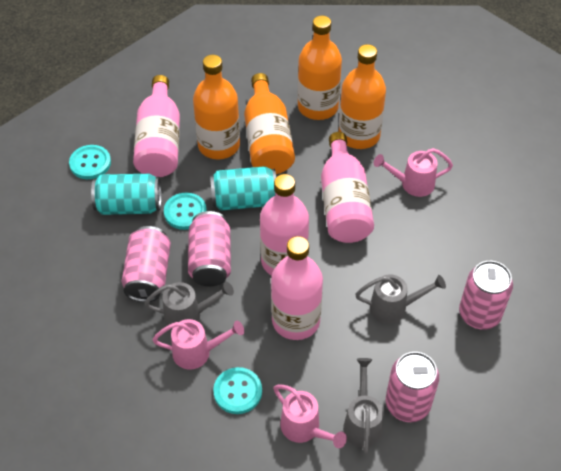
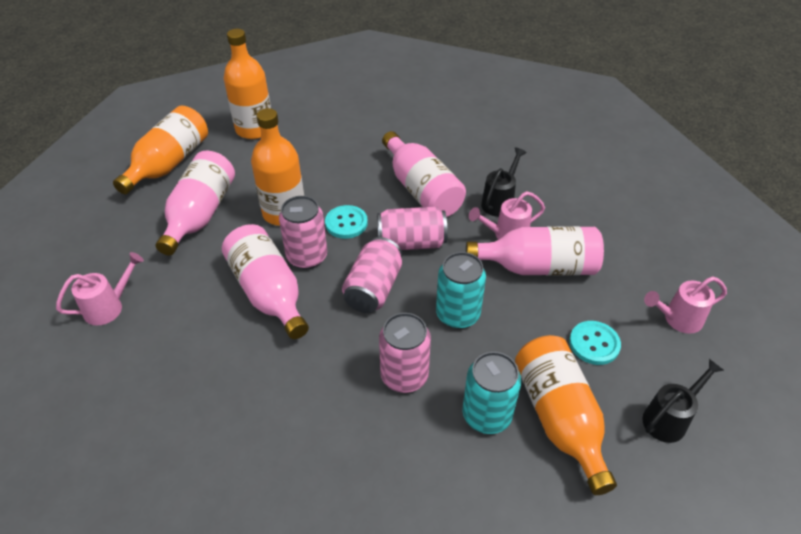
black watering can: 0 -> 2
grey watering can: 3 -> 0
turquoise button: 3 -> 2

